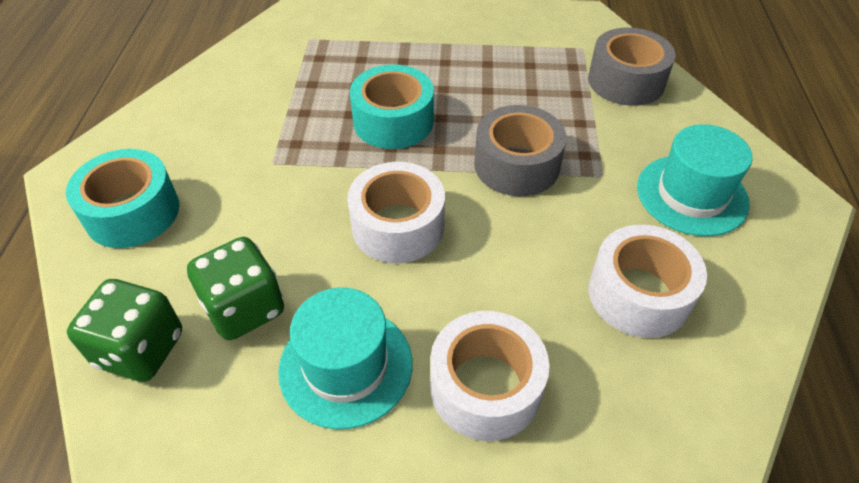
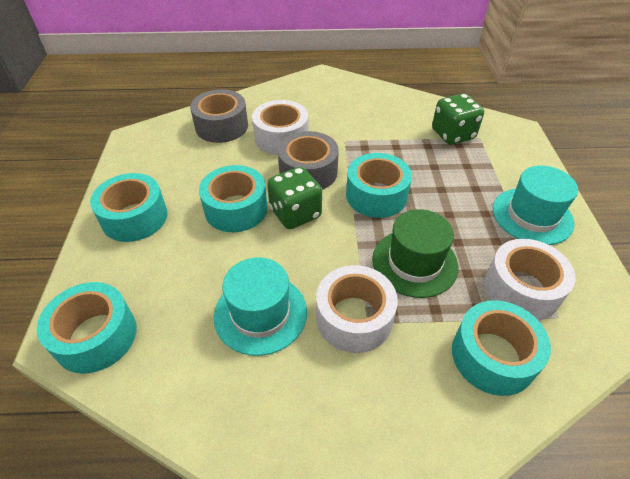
green hat: 0 -> 1
turquoise tape: 2 -> 5

